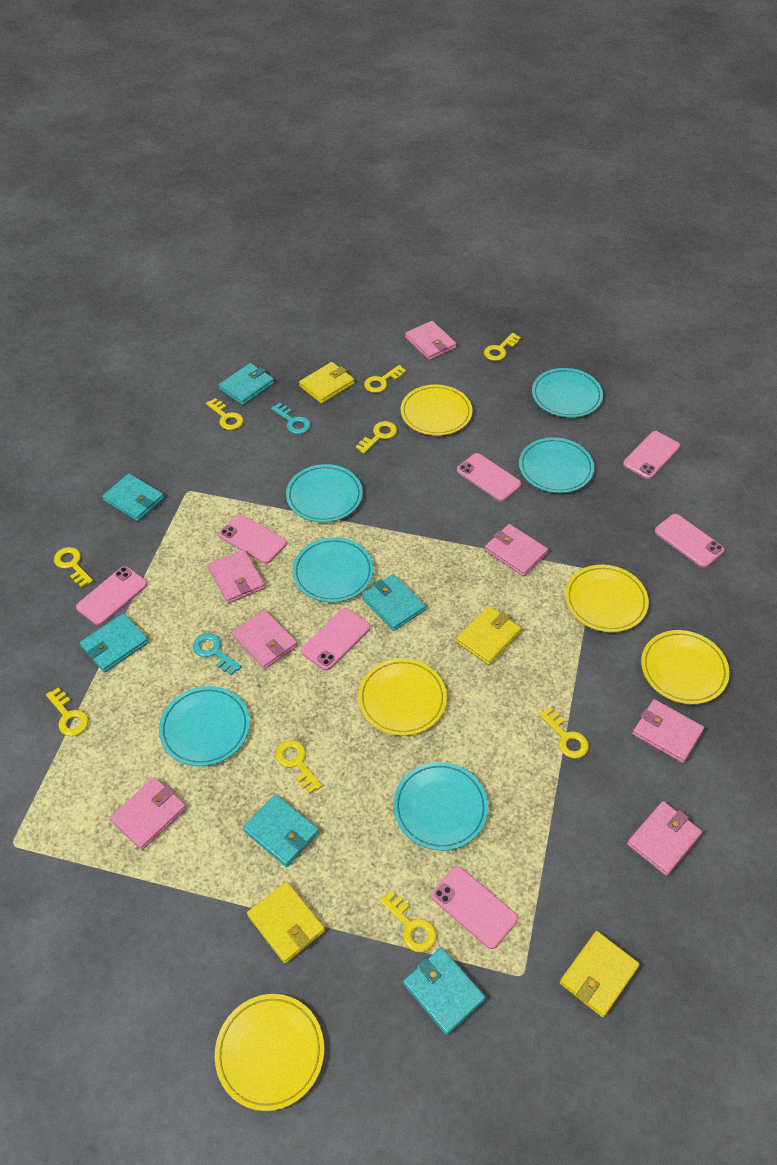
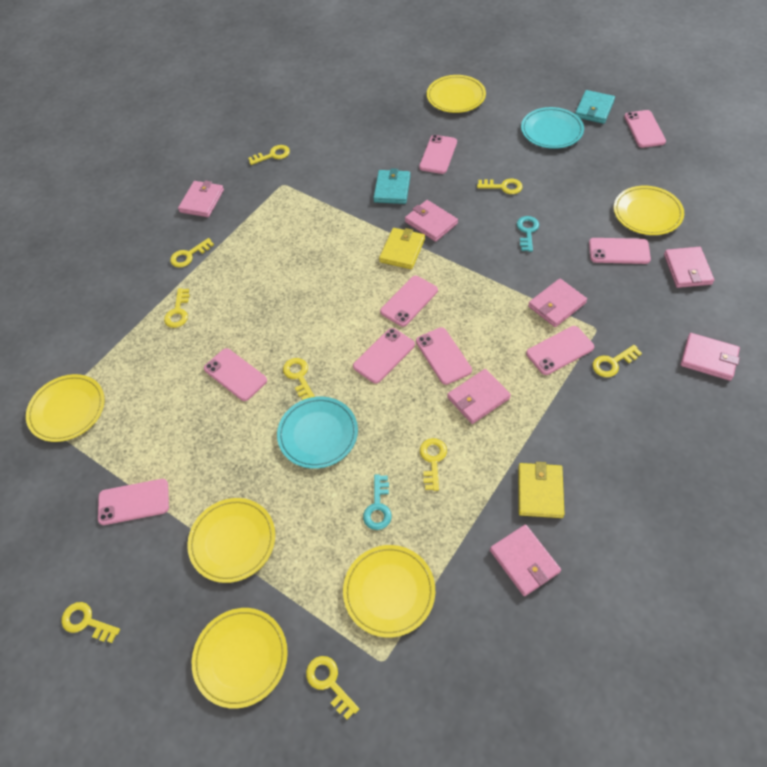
pink phone: 7 -> 9
turquoise plate: 6 -> 2
turquoise wallet: 6 -> 2
yellow plate: 5 -> 6
yellow wallet: 4 -> 2

